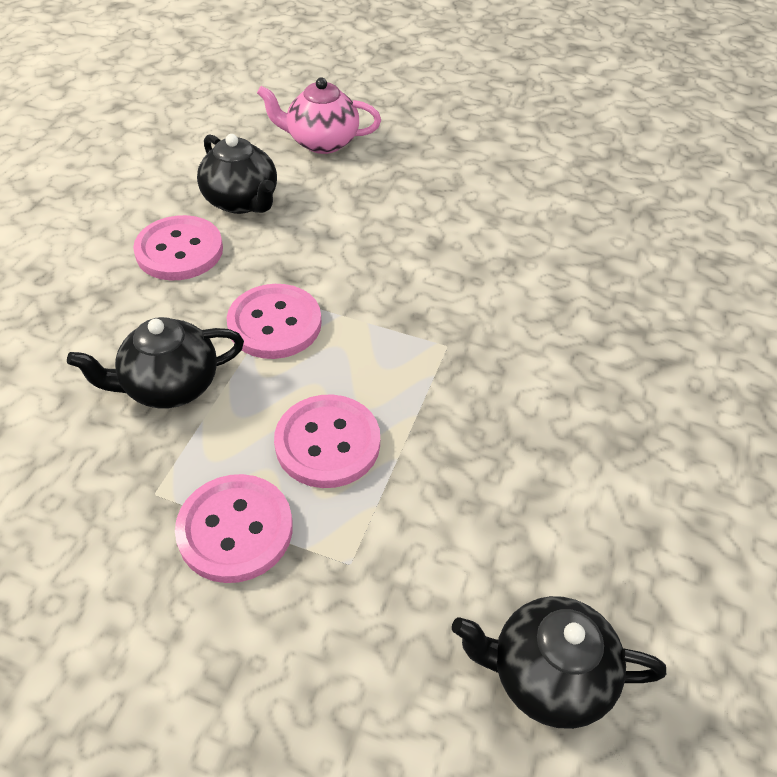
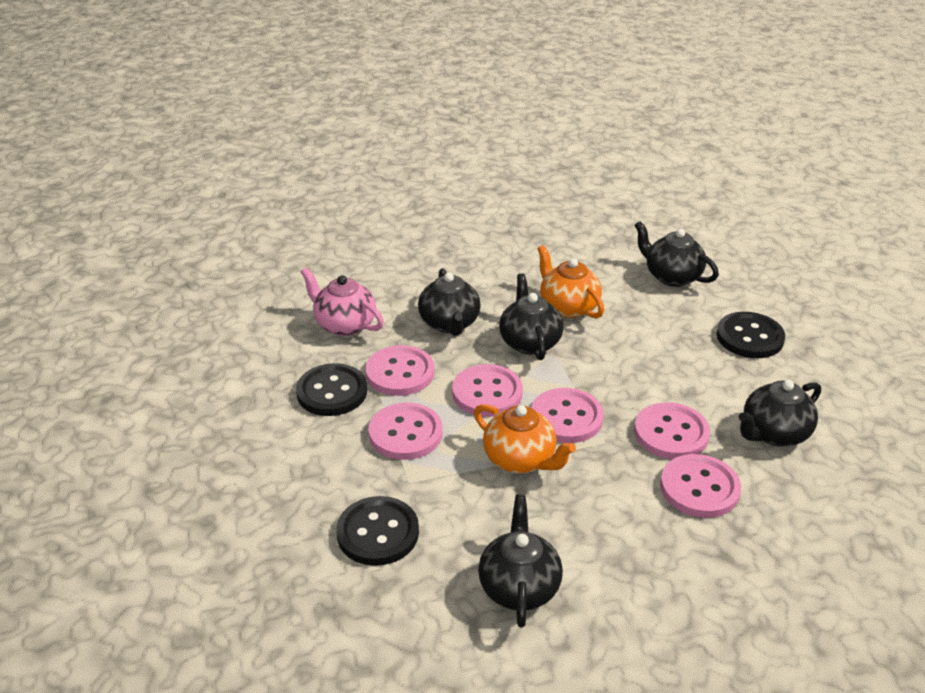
black button: 0 -> 3
black teapot: 3 -> 5
orange teapot: 0 -> 2
pink button: 4 -> 6

